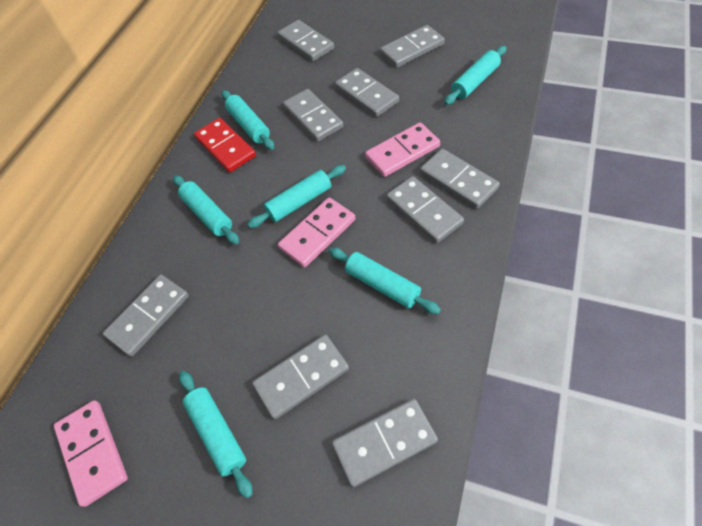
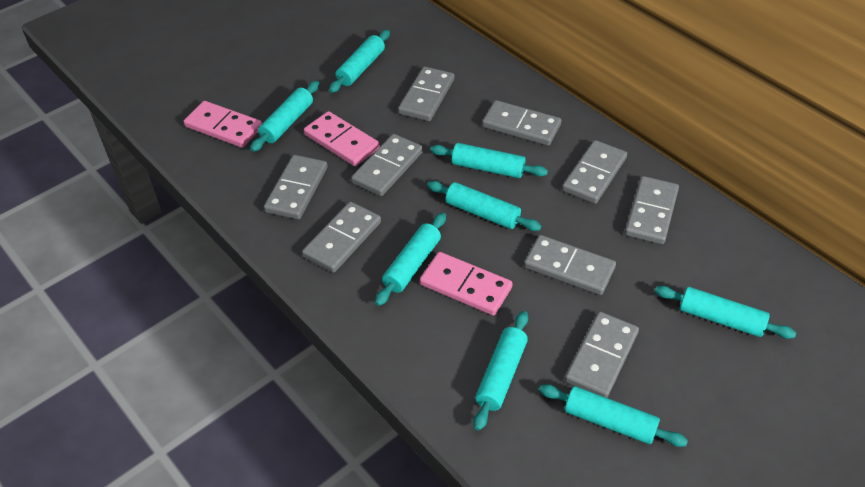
red domino: 1 -> 0
turquoise rolling pin: 6 -> 8

